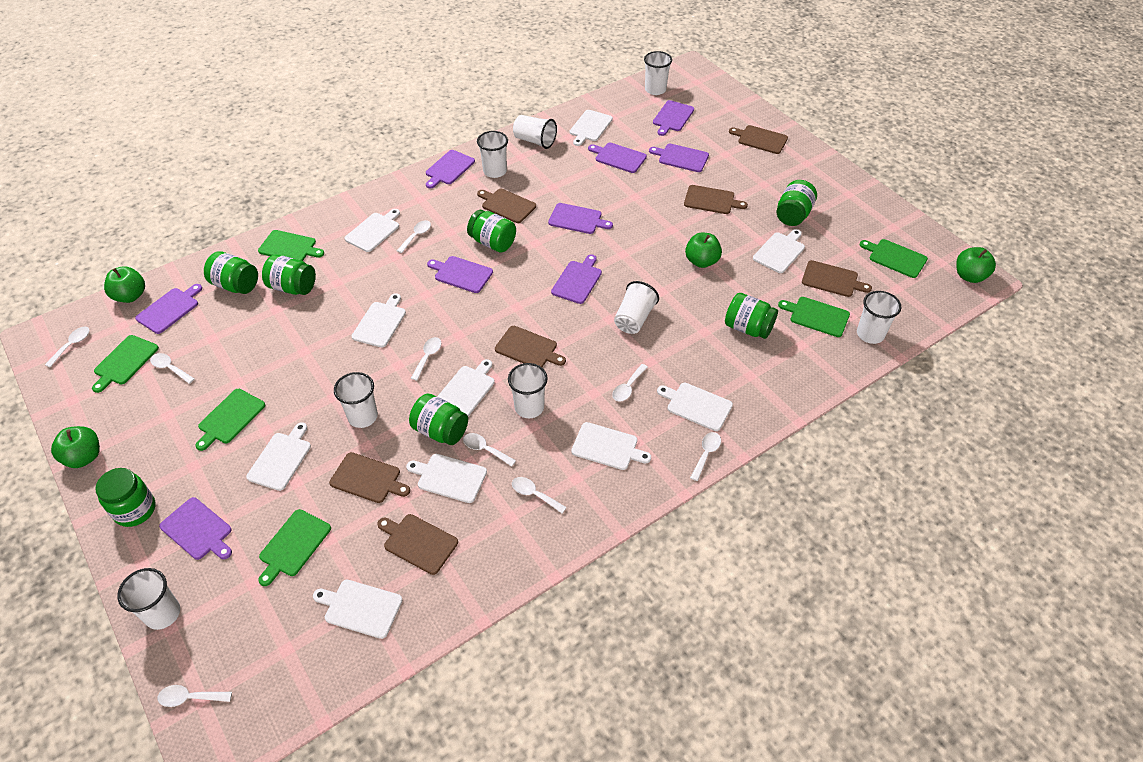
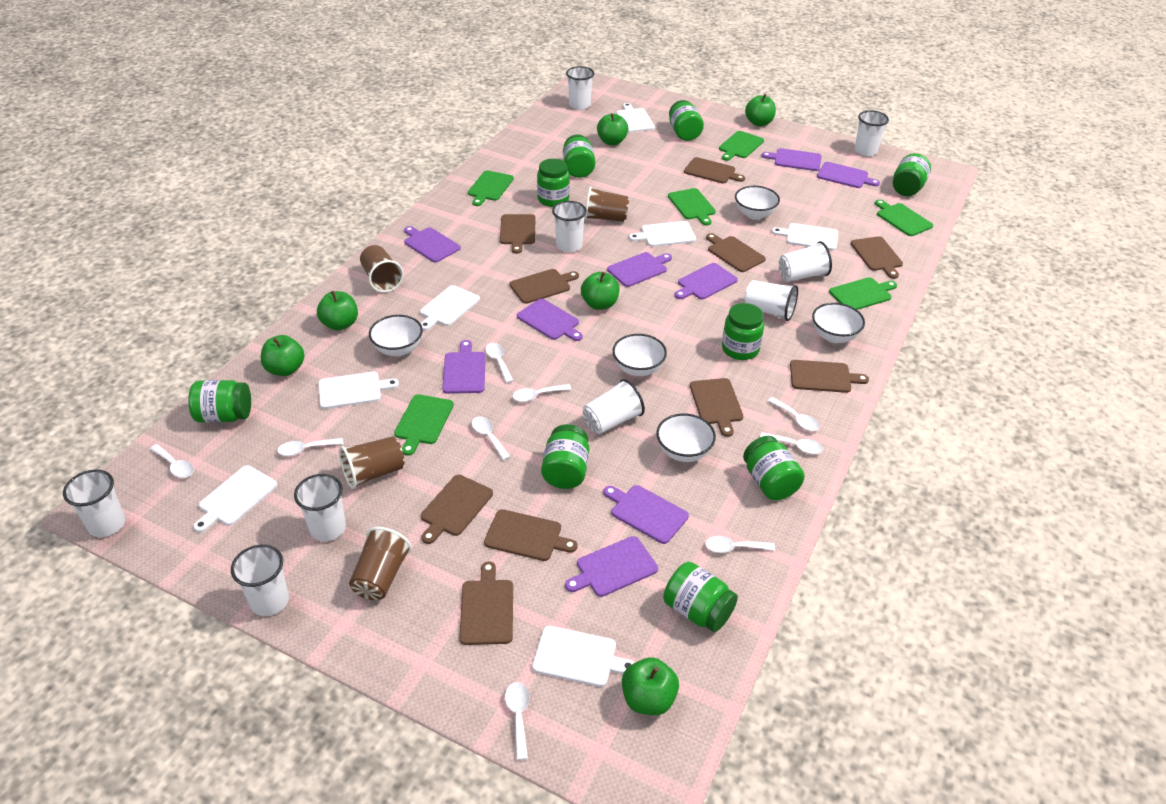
brown cup: 0 -> 4
brown cutting board: 7 -> 10
green apple: 4 -> 6
green jar: 7 -> 9
white bowl: 0 -> 5
white cup: 8 -> 9
white cutting board: 10 -> 7

